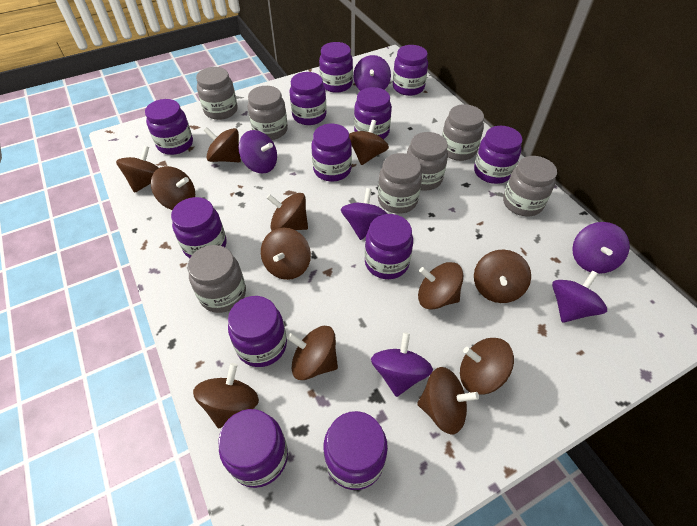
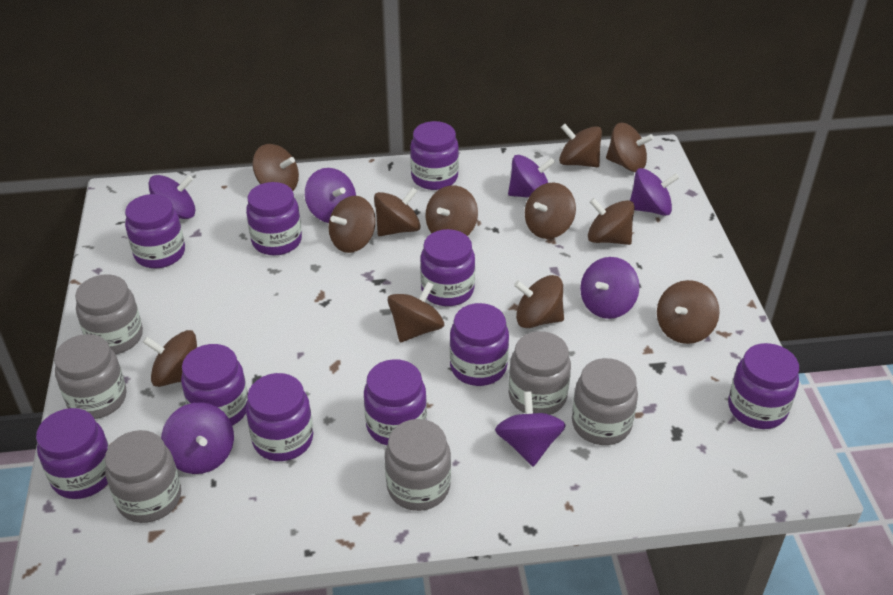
grey jar: 7 -> 6
purple jar: 12 -> 10
purple spinning top: 6 -> 7

